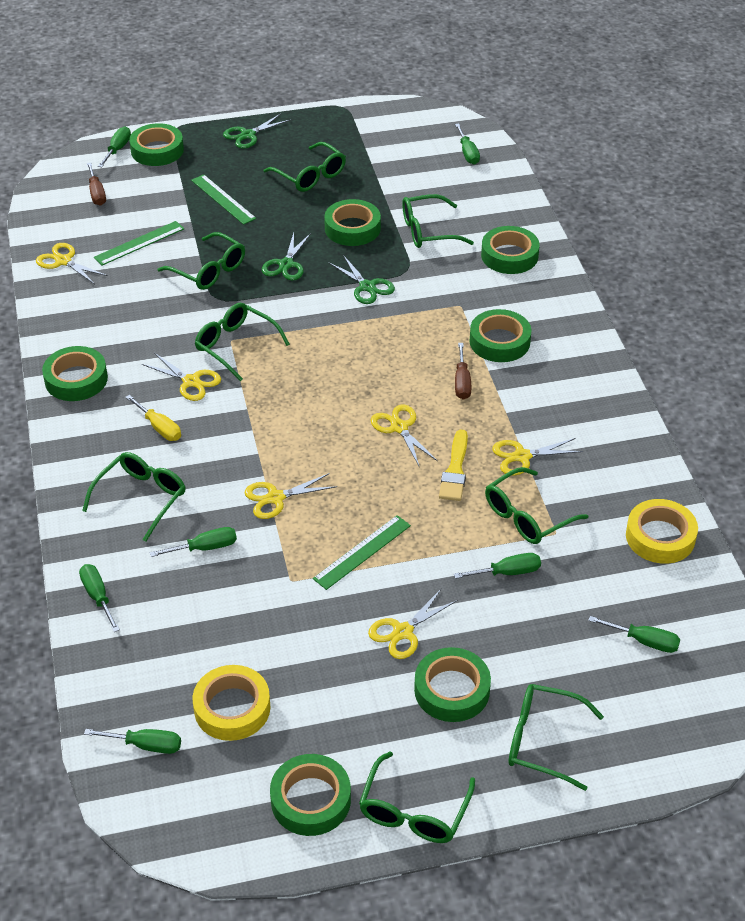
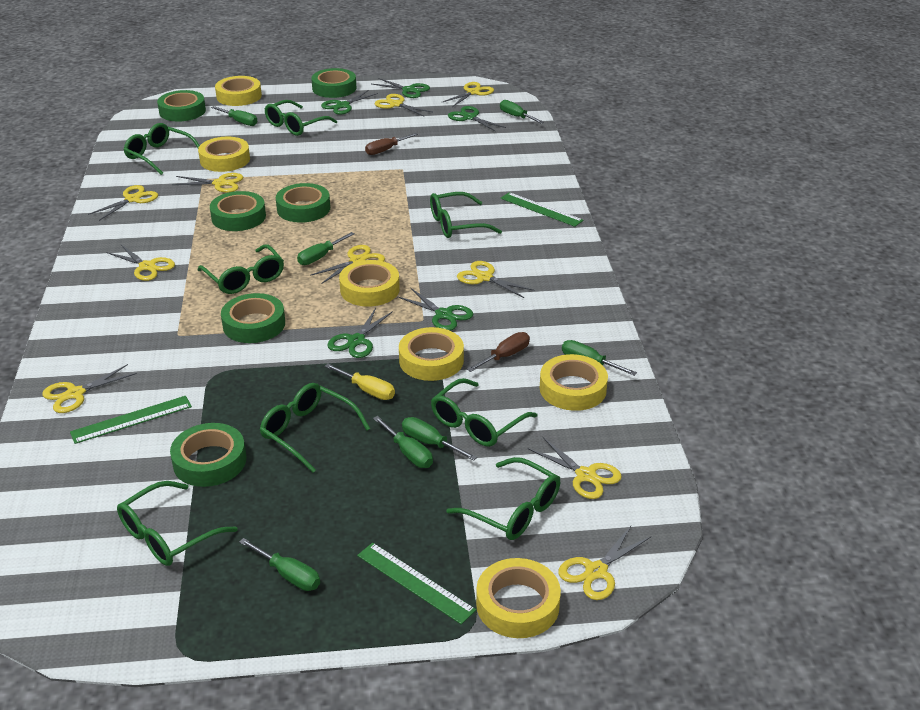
green scissors: 3 -> 5
green tape: 7 -> 6
yellow brush: 1 -> 0
yellow scissors: 6 -> 10
yellow tape: 2 -> 6

